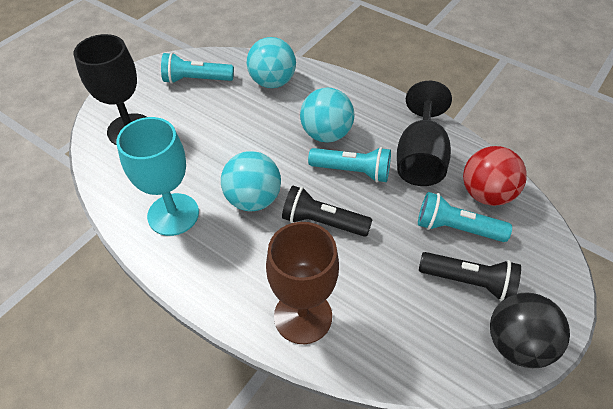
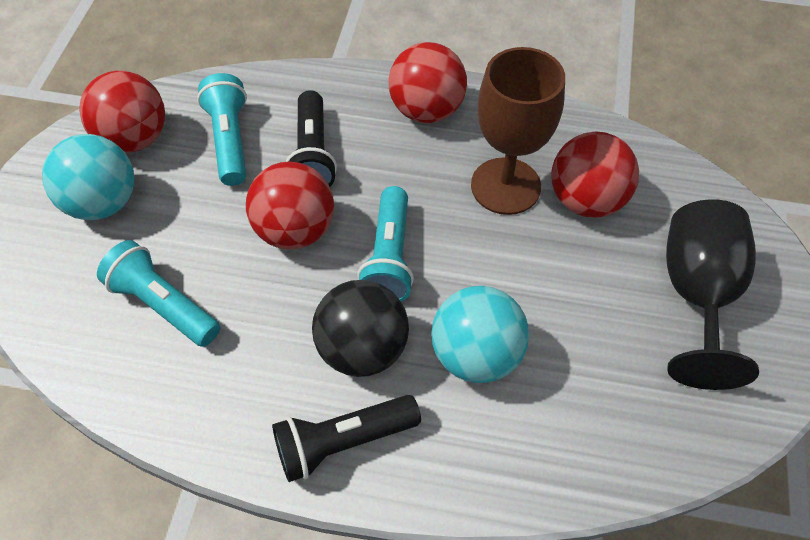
black goblet: 2 -> 1
red ball: 1 -> 4
turquoise ball: 3 -> 2
turquoise goblet: 1 -> 0

